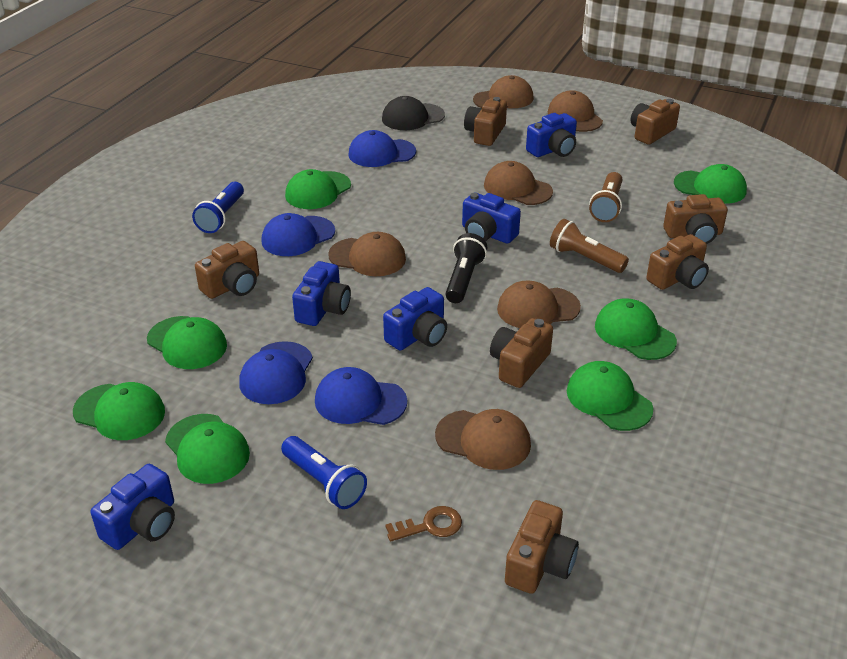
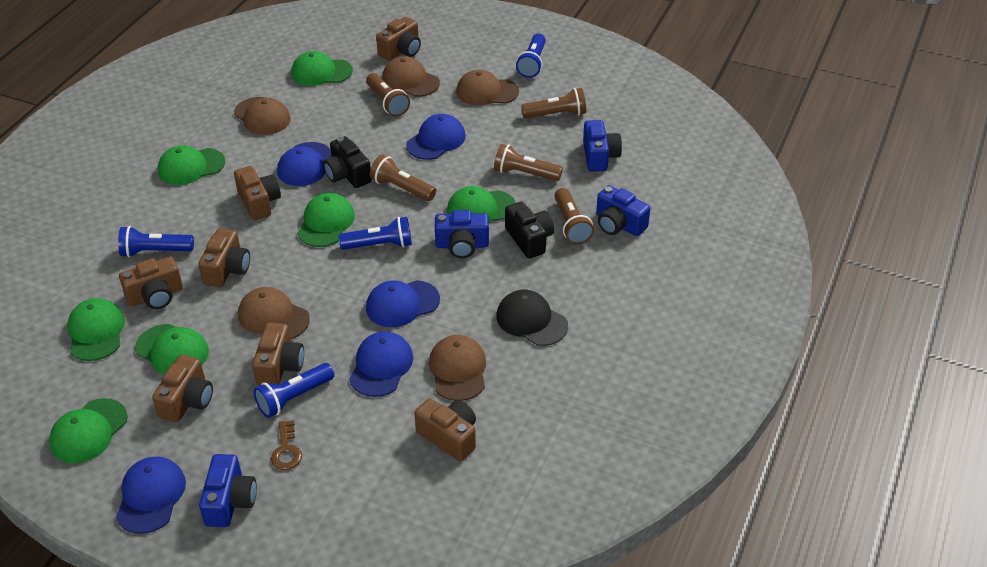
black camera: 0 -> 2
black flashlight: 1 -> 0
blue camera: 5 -> 4
blue cap: 4 -> 5
blue flashlight: 2 -> 4
brown cap: 6 -> 5
brown flashlight: 2 -> 5

